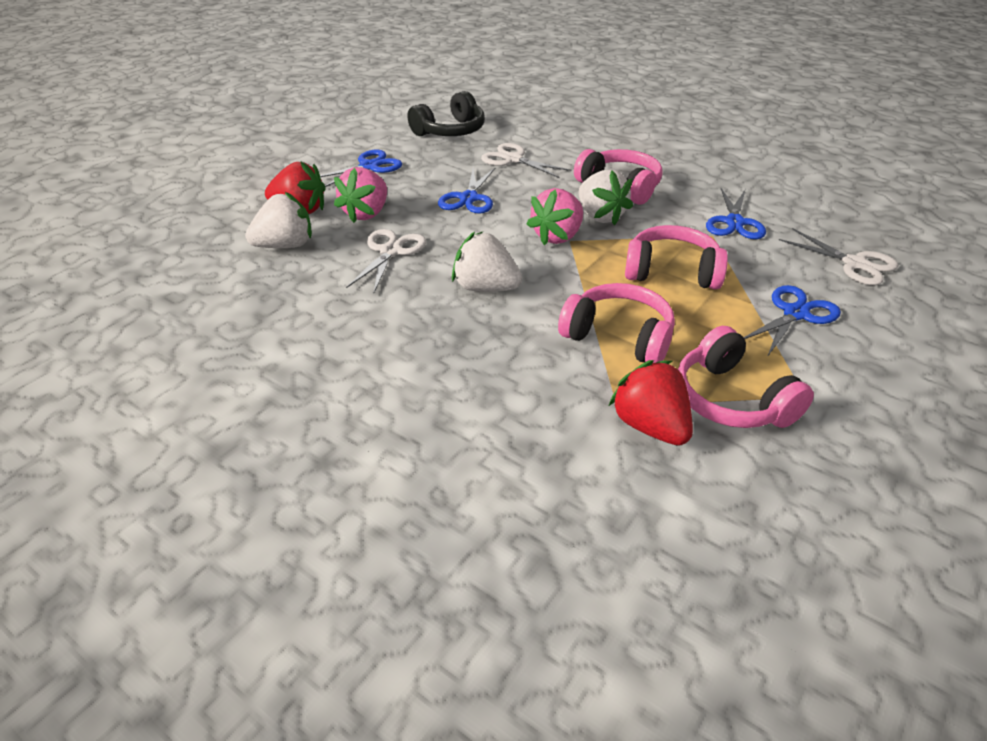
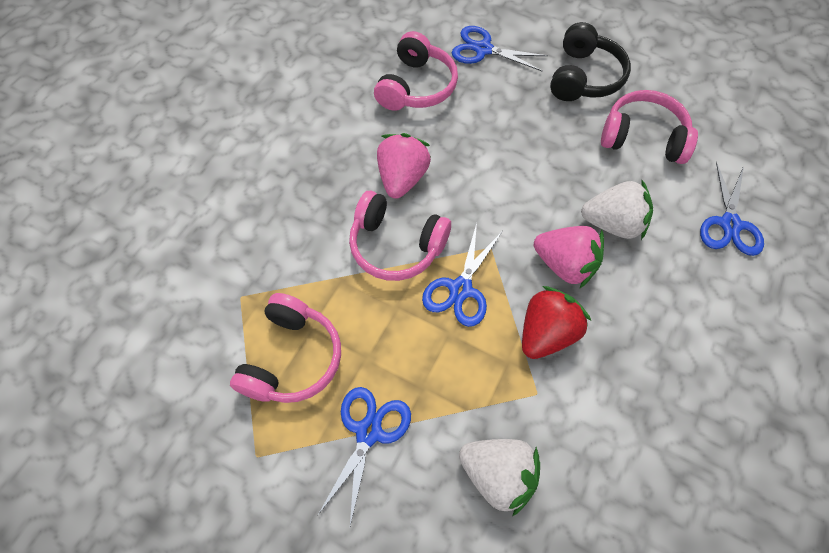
red strawberry: 2 -> 1
white scissors: 3 -> 0
white strawberry: 3 -> 2

